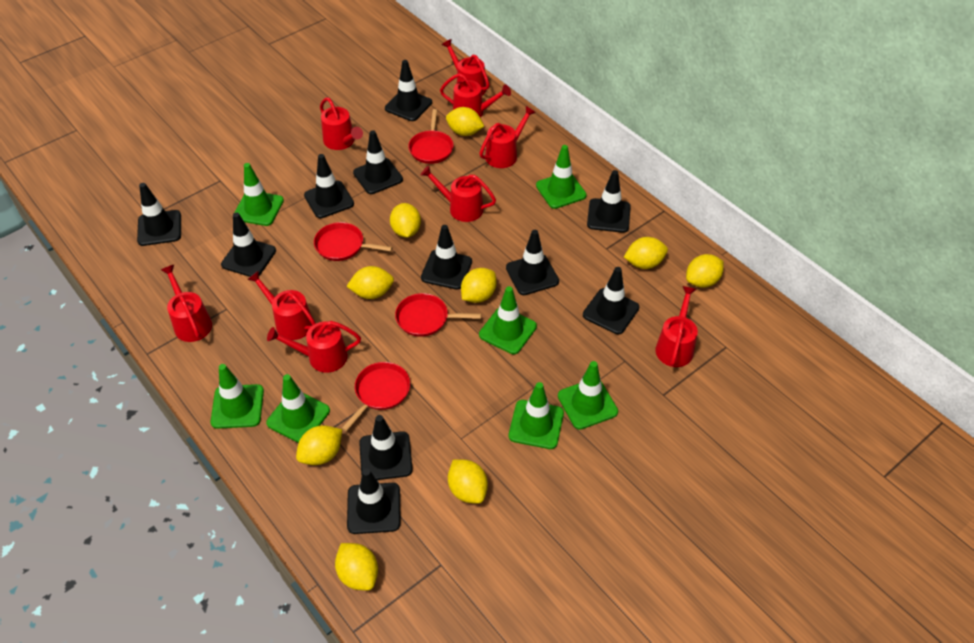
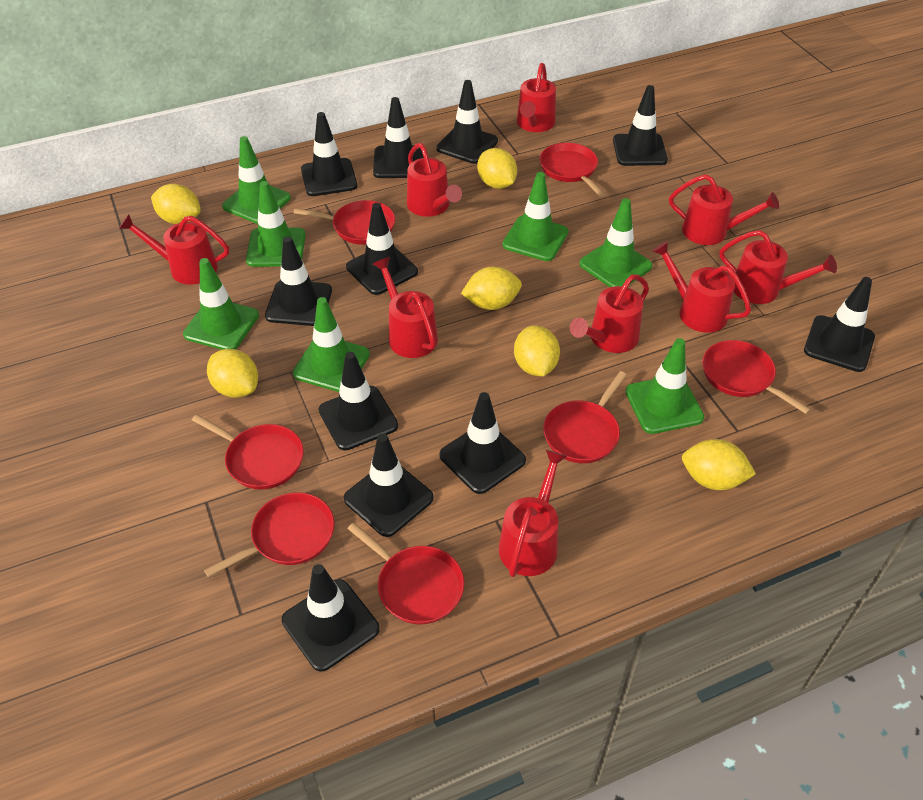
red pan: 4 -> 7
yellow lemon: 9 -> 6

